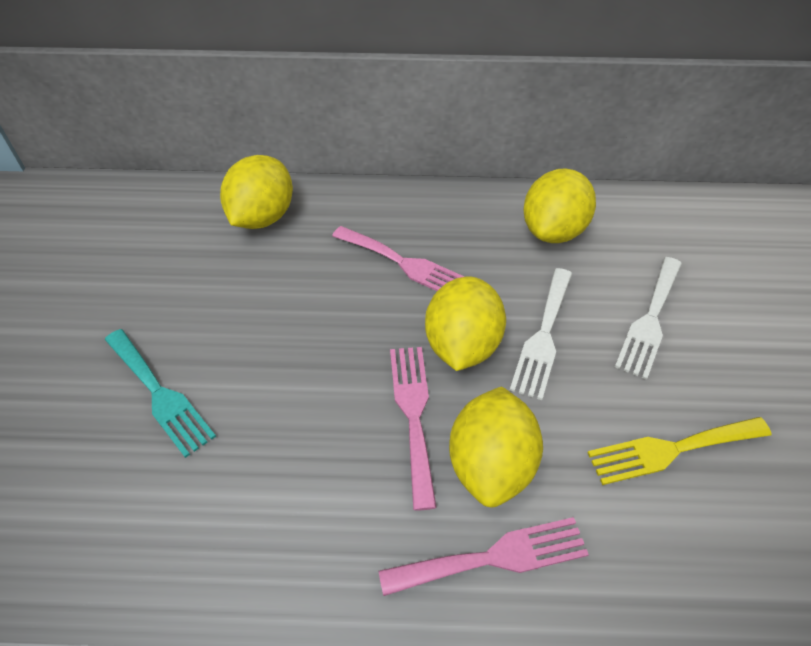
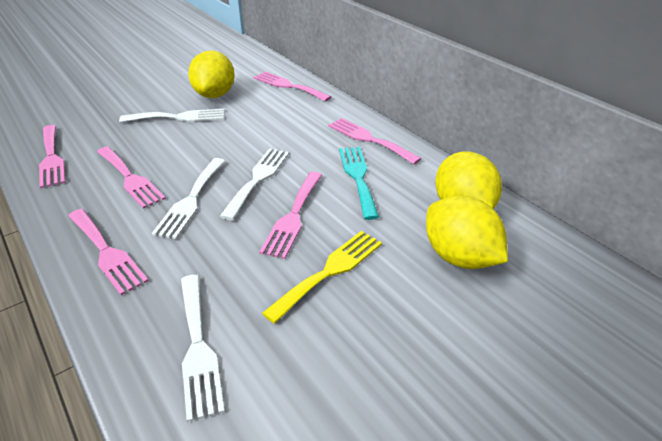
pink fork: 3 -> 6
white fork: 2 -> 4
yellow lemon: 4 -> 3

